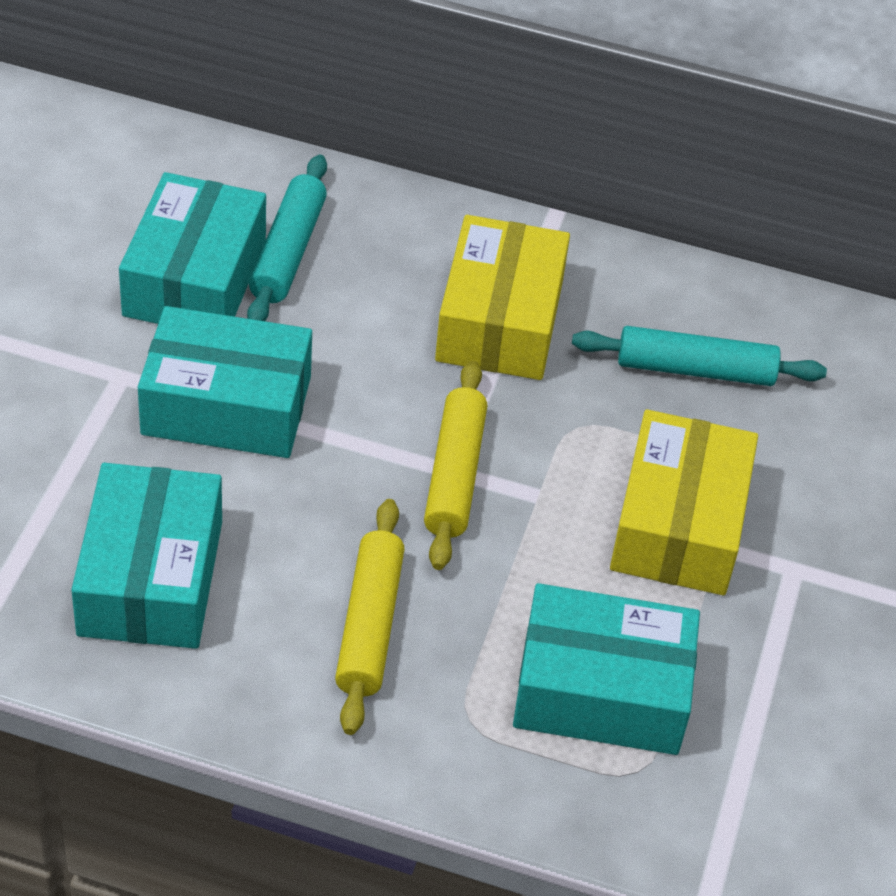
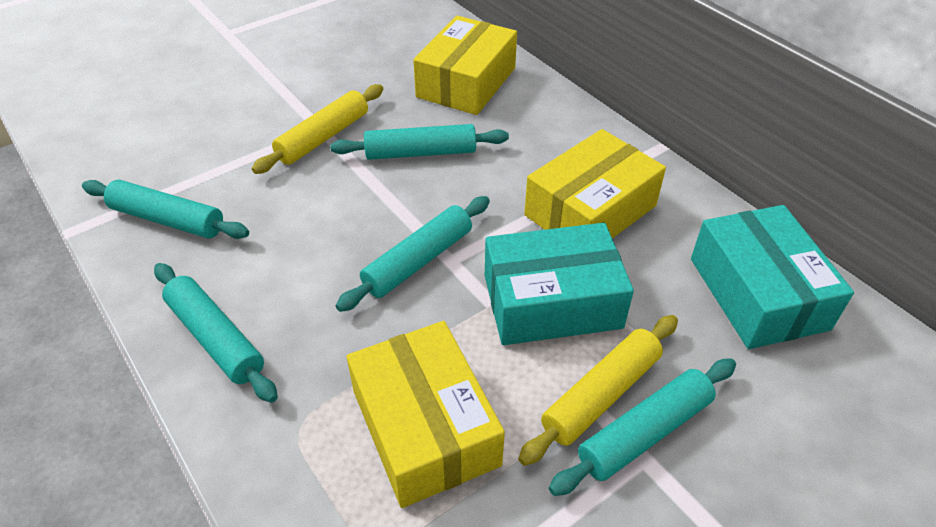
turquoise box: 4 -> 2
turquoise rolling pin: 2 -> 5
yellow box: 2 -> 3

